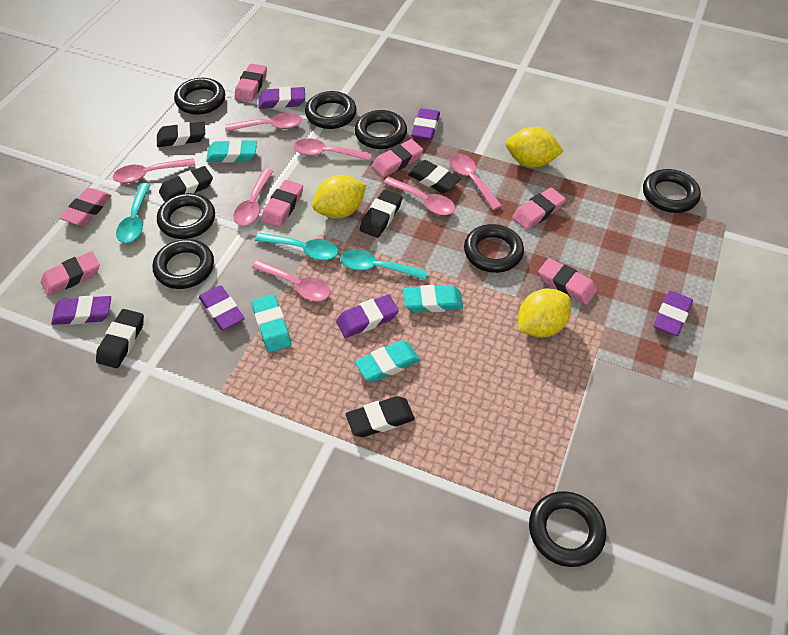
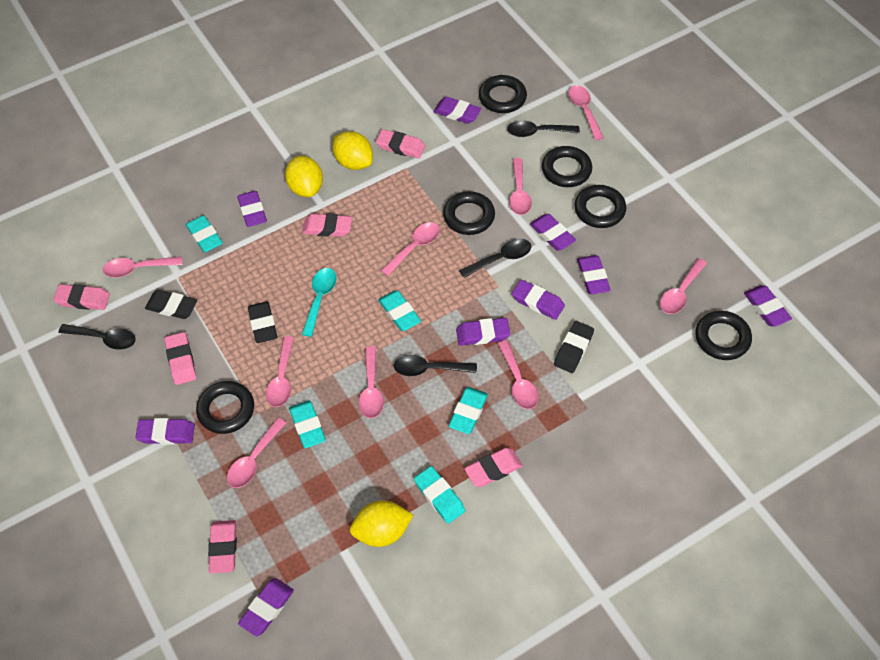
black eraser: 6 -> 3
black ring: 8 -> 6
black spoon: 0 -> 4
pink eraser: 7 -> 6
pink spoon: 7 -> 9
purple eraser: 6 -> 9
turquoise eraser: 4 -> 5
turquoise spoon: 3 -> 1

